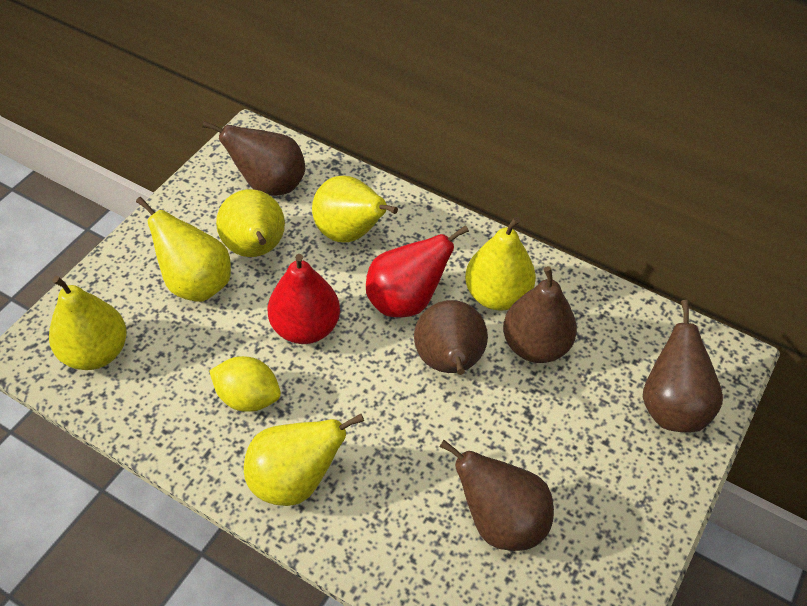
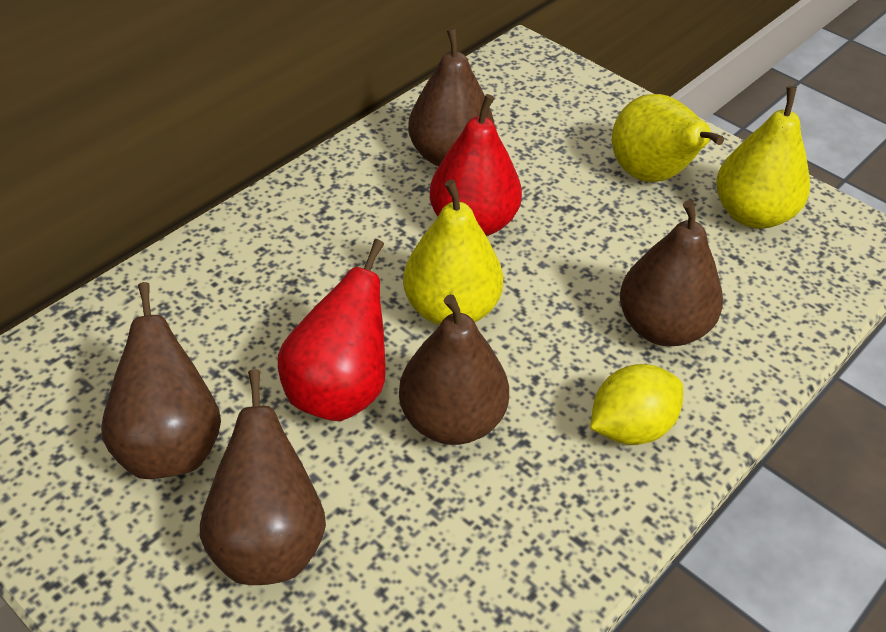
yellow pear: 6 -> 3

